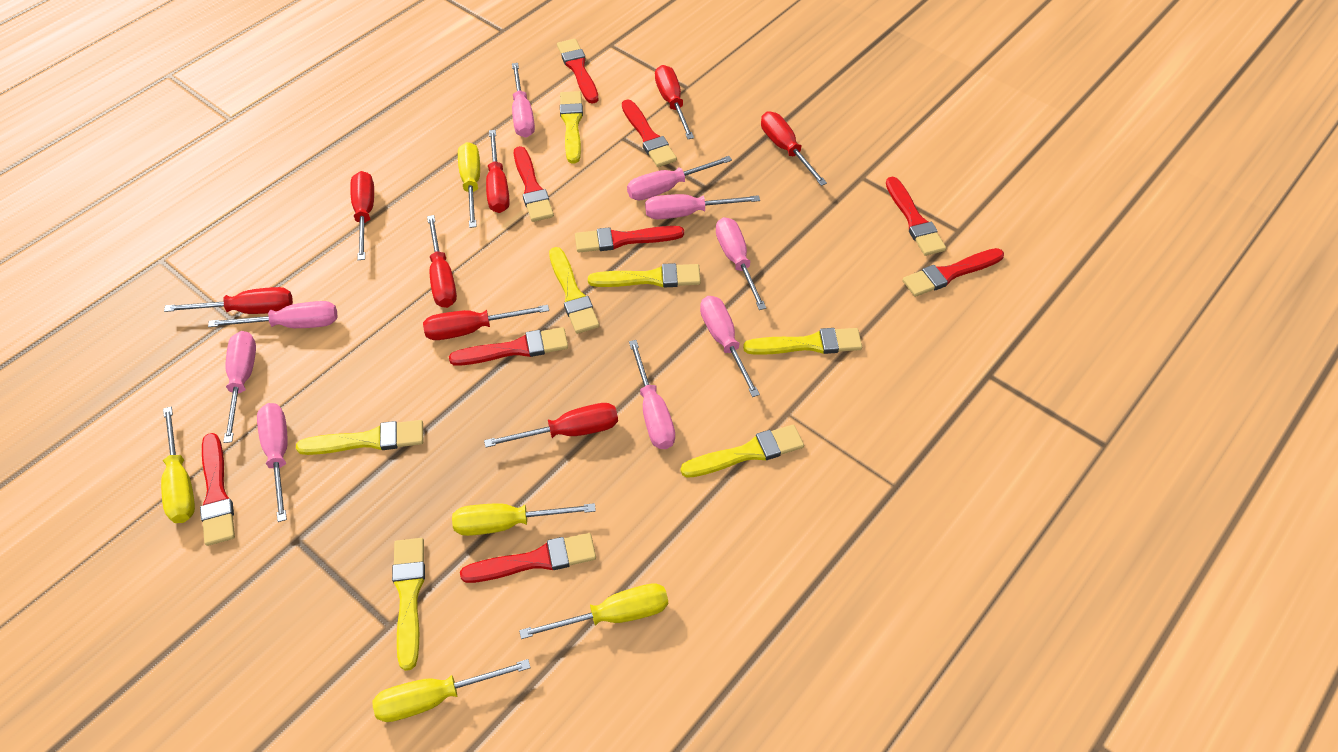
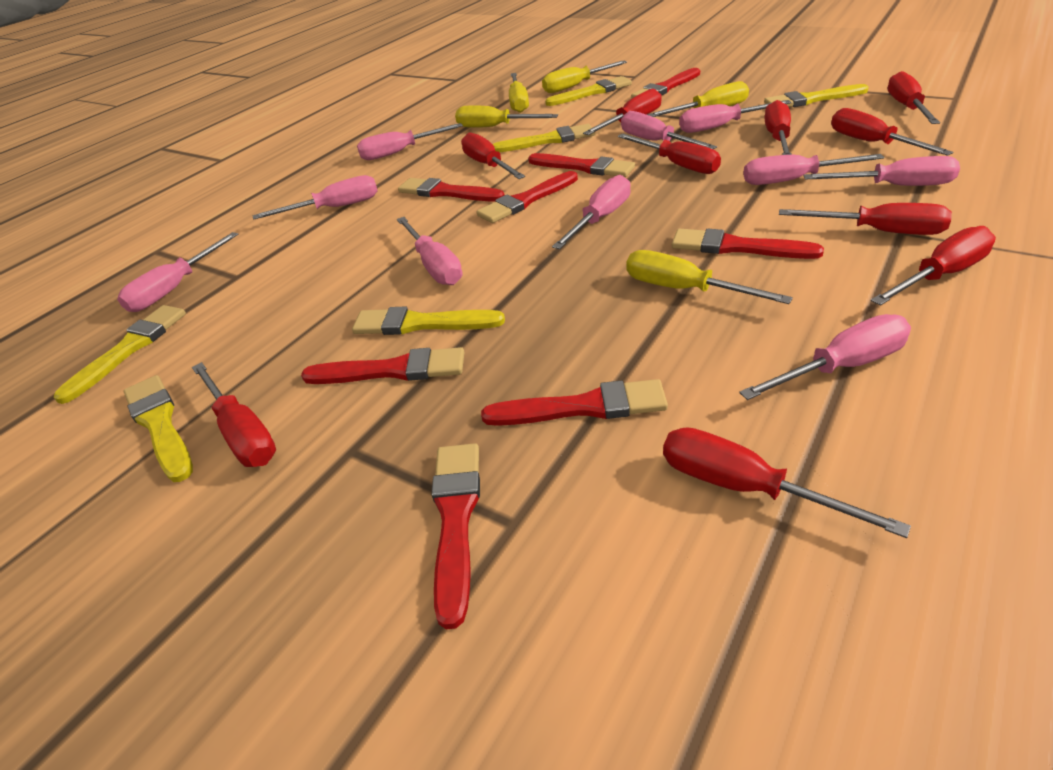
pink screwdriver: 9 -> 10
red brush: 9 -> 8
red screwdriver: 8 -> 10
yellow brush: 7 -> 6

